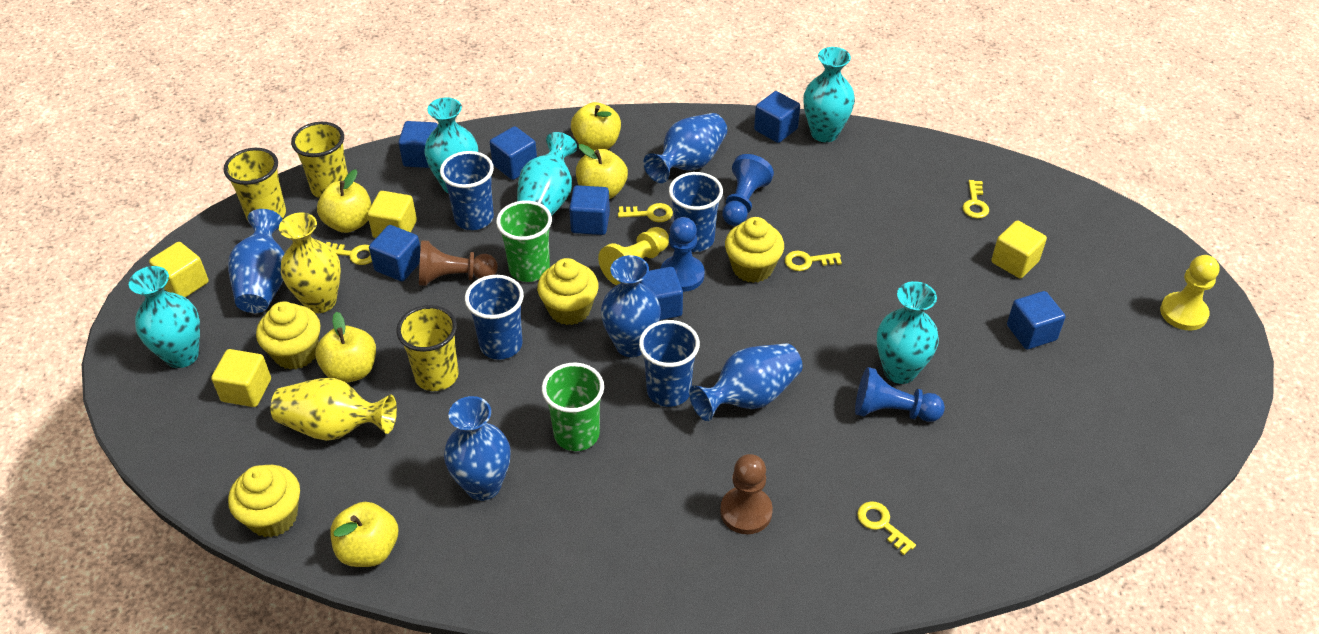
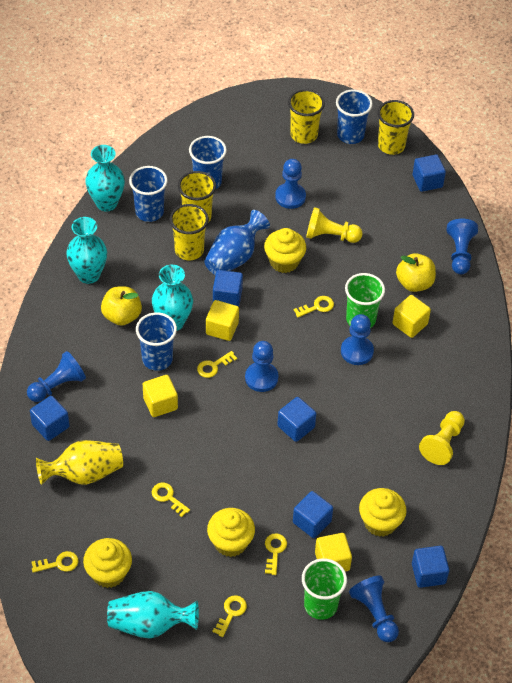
blue cube: 7 -> 6
blue pawn: 3 -> 6
blue vase: 5 -> 1
brown pawn: 2 -> 0
turquoise vase: 5 -> 4
yellow apple: 5 -> 2
yellow cup: 3 -> 4
yellow key: 5 -> 6
yellow vase: 2 -> 1

